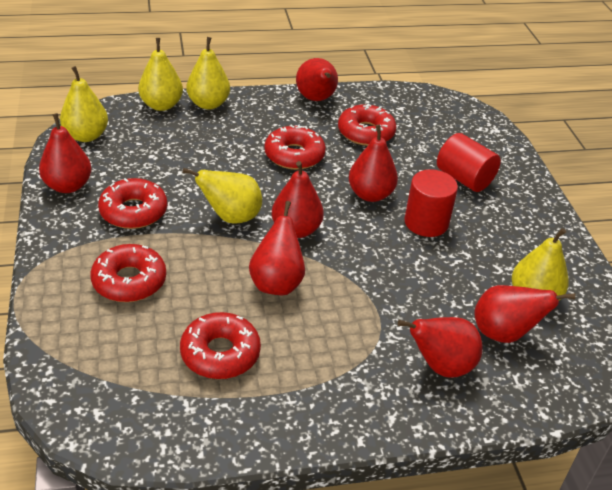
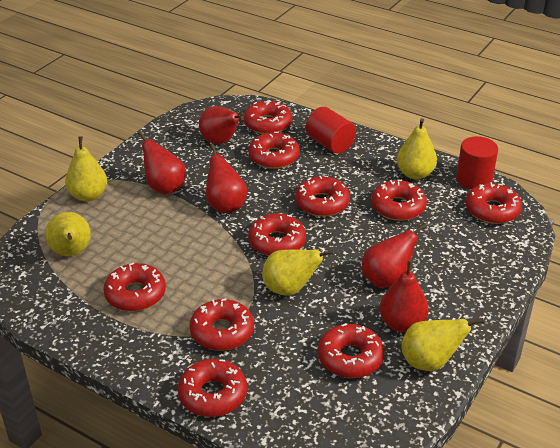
red donut: 5 -> 10
red pear: 7 -> 5

